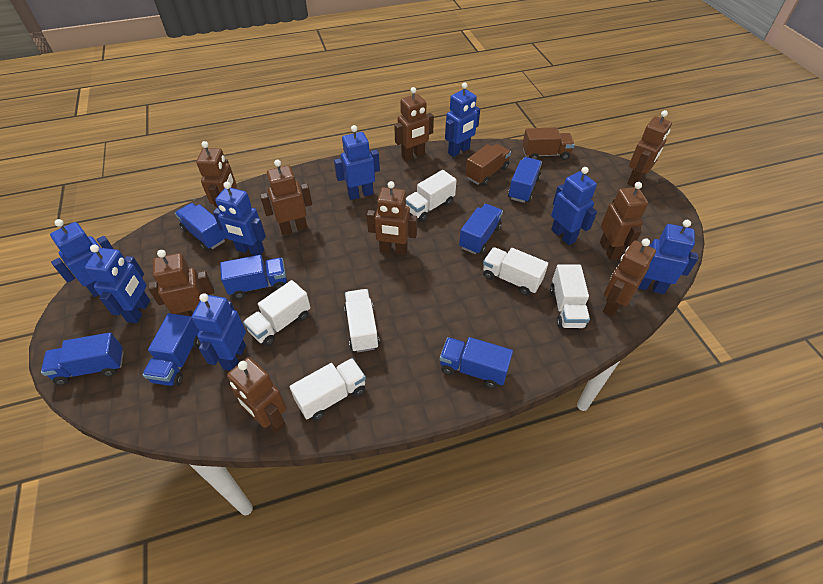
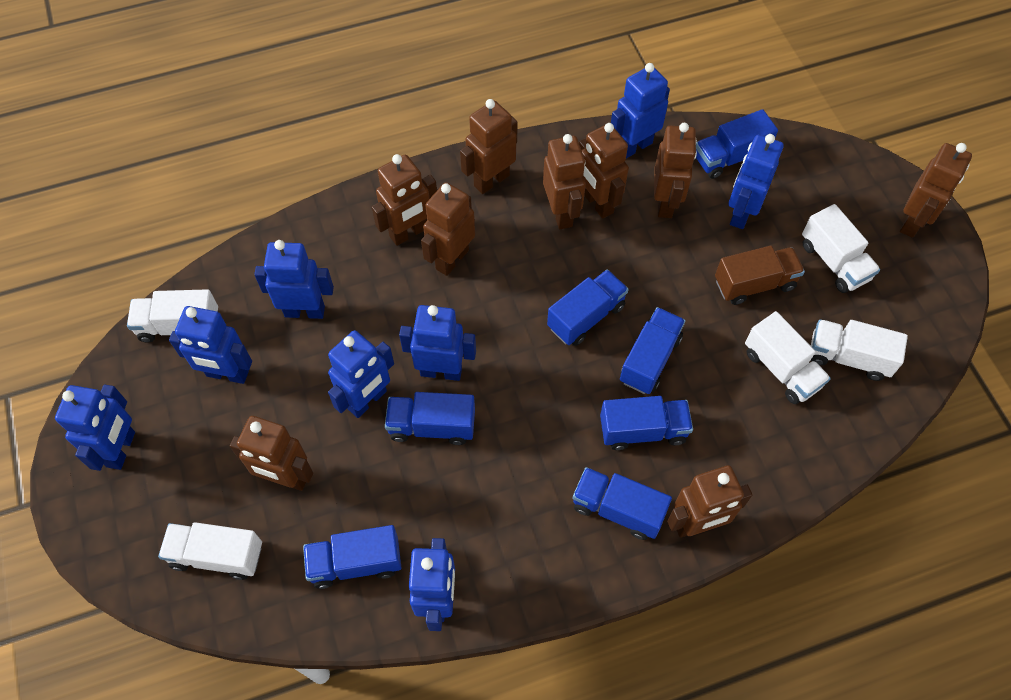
brown truck: 2 -> 1
white truck: 6 -> 5

